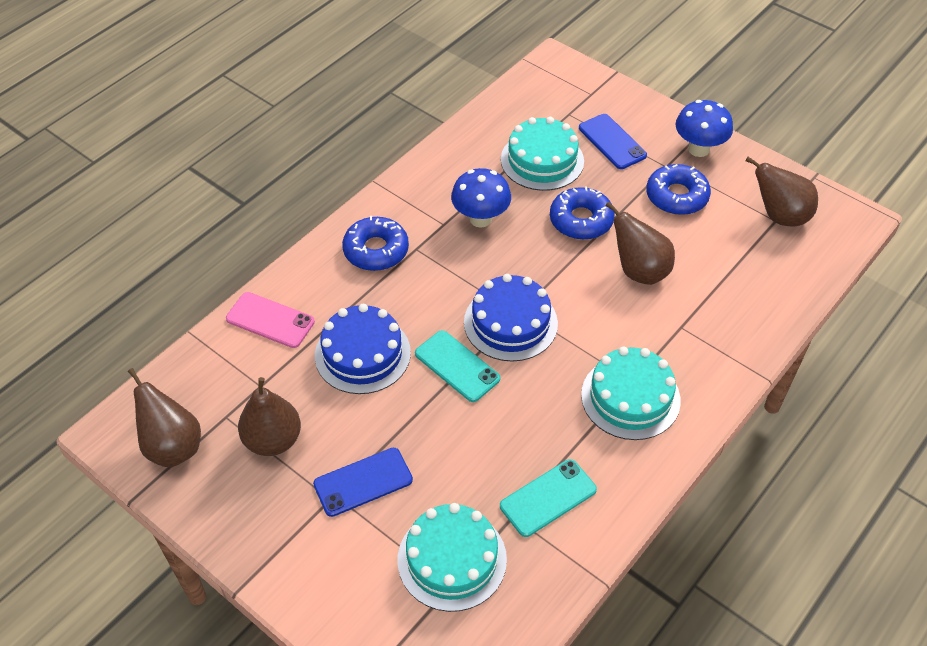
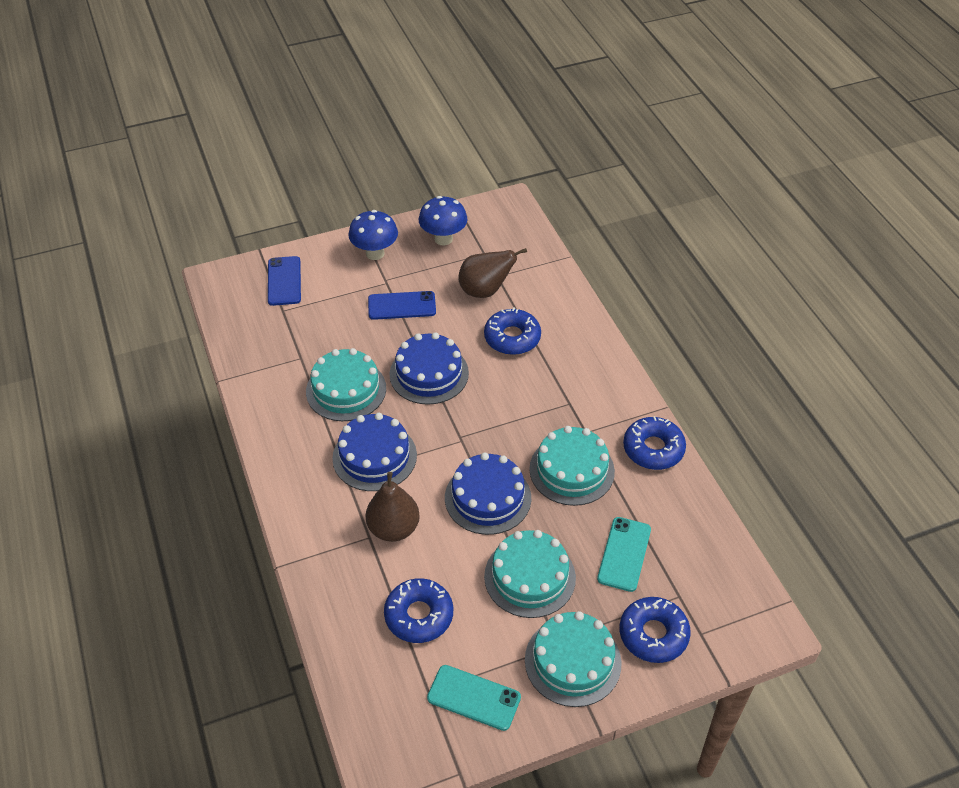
blue cake: 2 -> 3
blue donut: 3 -> 4
brown pear: 4 -> 2
pink phone: 1 -> 0
turquoise cake: 3 -> 4

